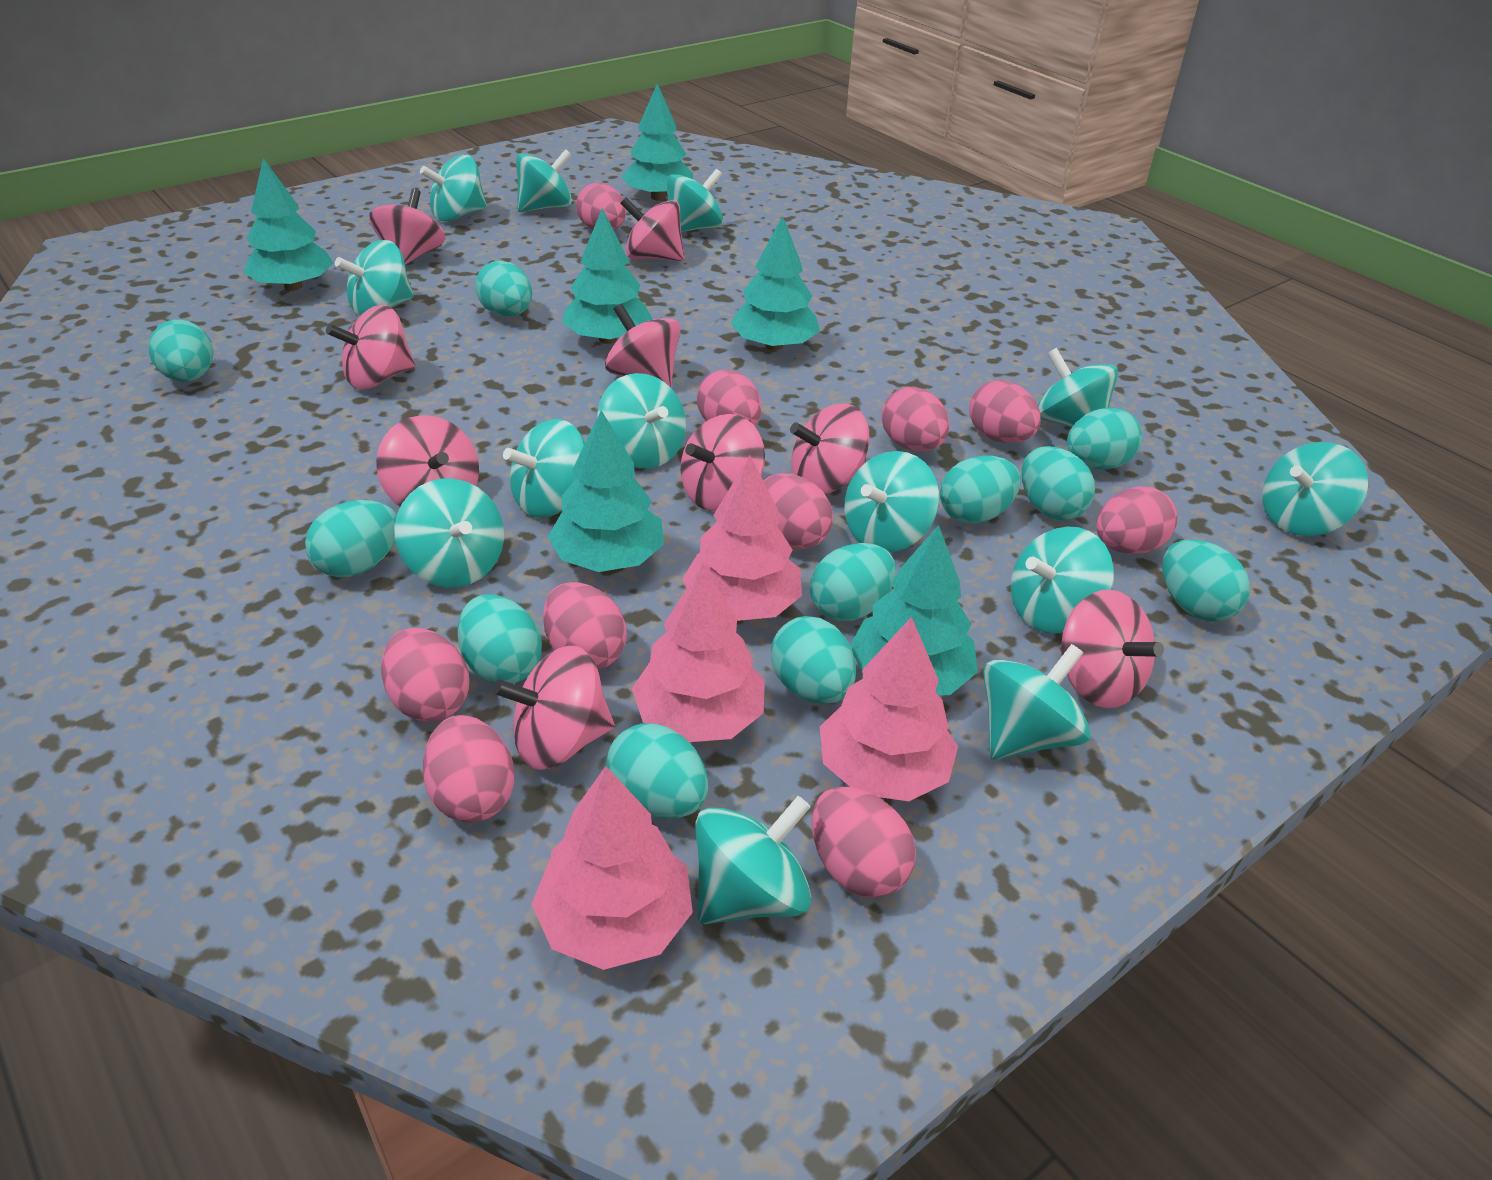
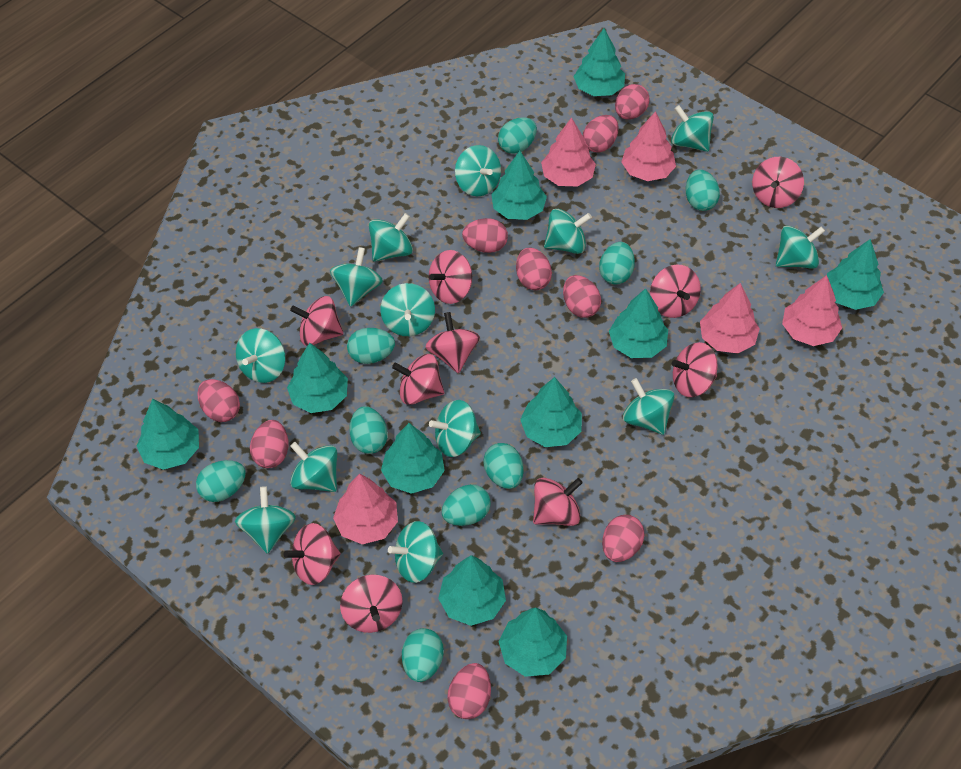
pink egg: 10 -> 9
pink spinning top: 9 -> 10
pink tree: 4 -> 5
turquoise egg: 11 -> 9
turquoise tree: 6 -> 10

